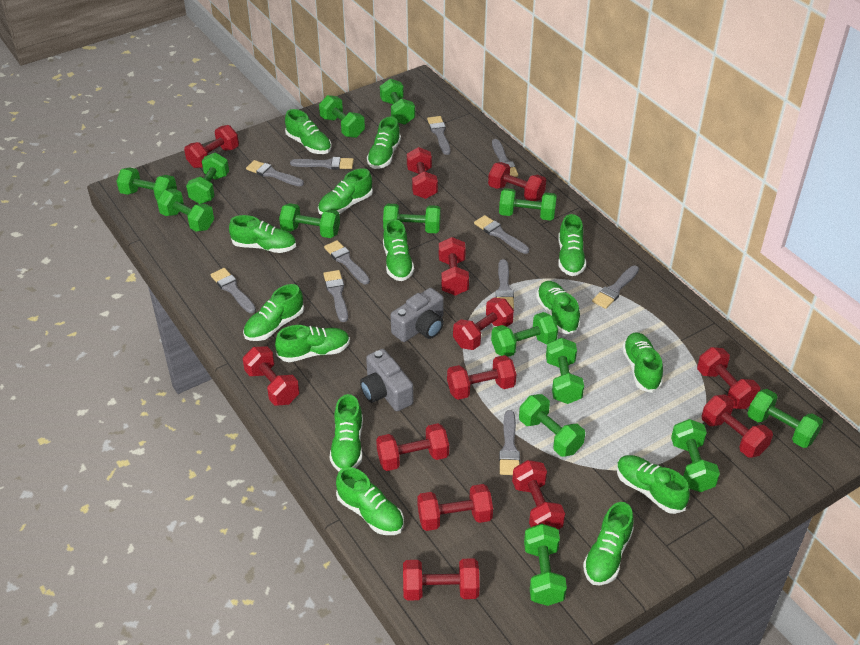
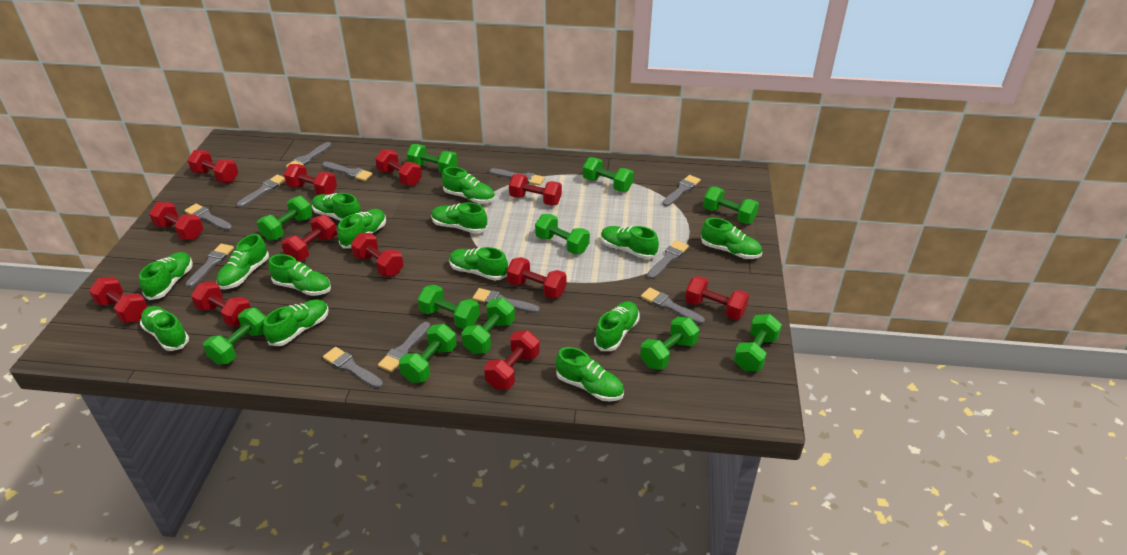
green dumbbell: 14 -> 11
grey brush: 11 -> 12
grey camera: 2 -> 0
red dumbbell: 13 -> 12

